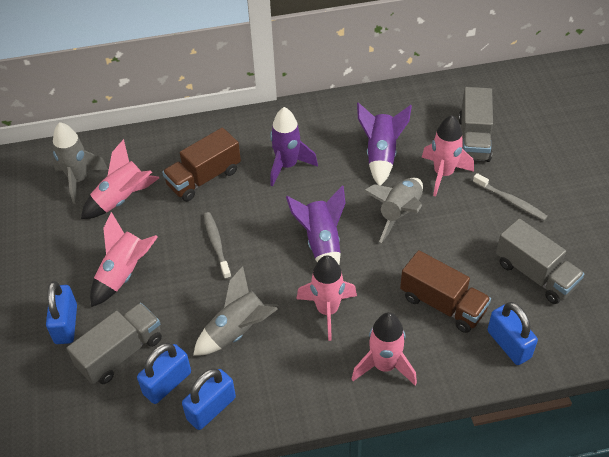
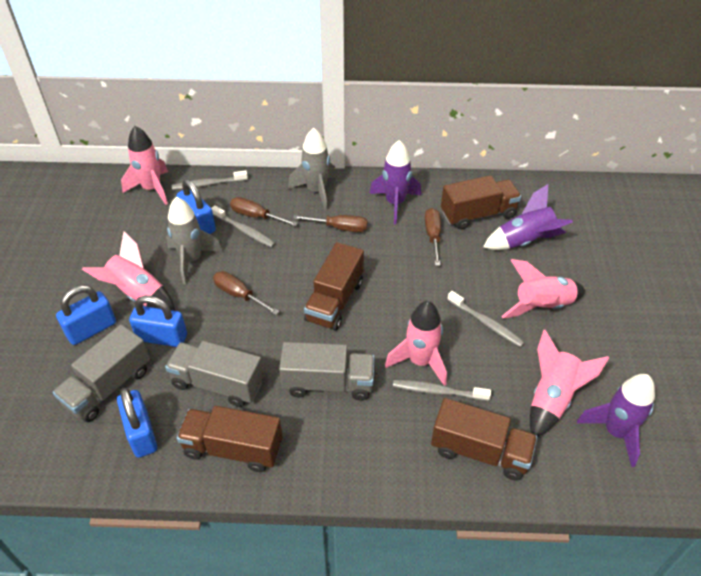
brown screwdriver: 0 -> 4
brown truck: 2 -> 4
grey rocket: 3 -> 2
grey toothbrush: 2 -> 4

